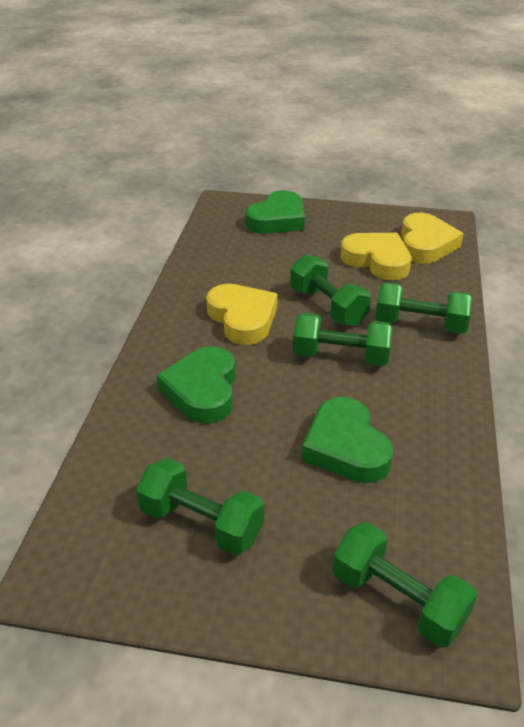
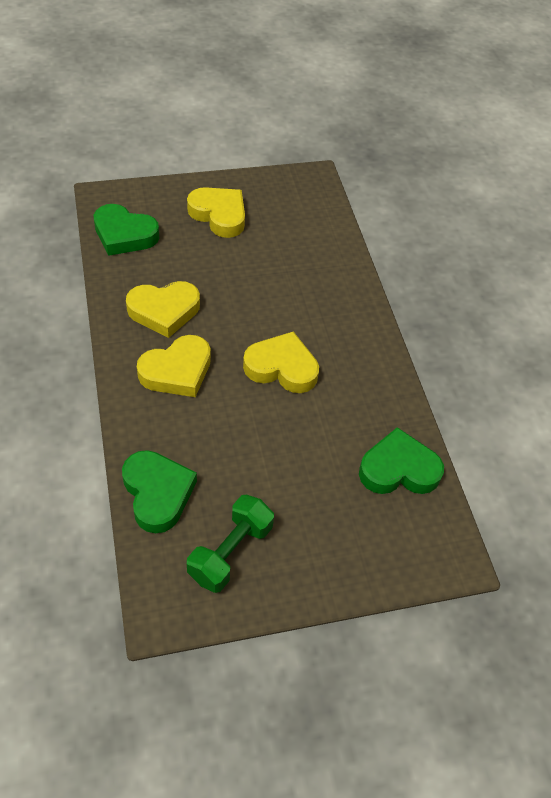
green dumbbell: 5 -> 1
yellow heart: 3 -> 4

